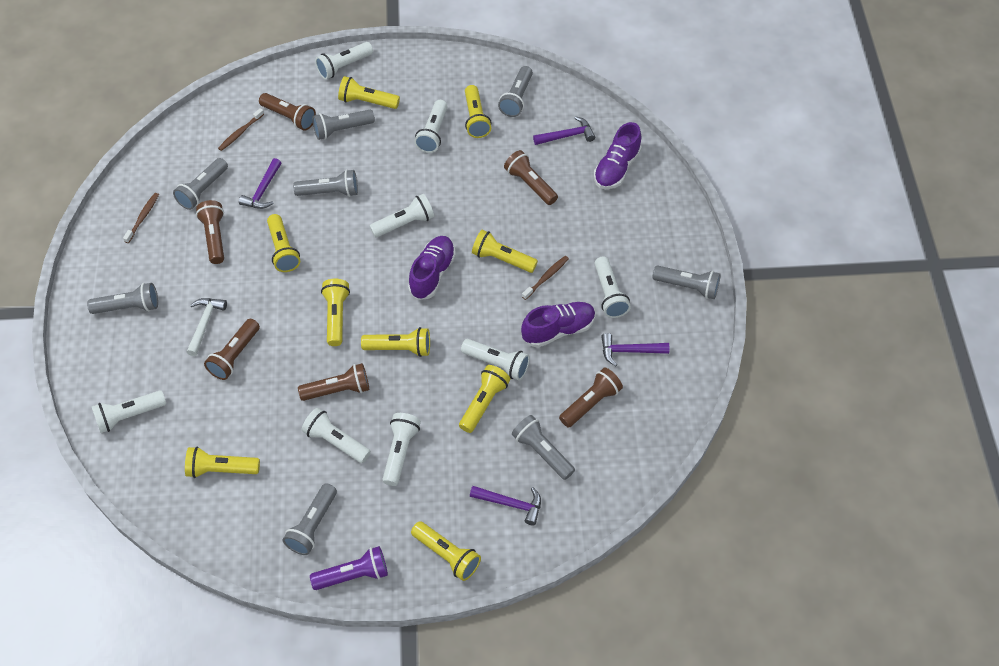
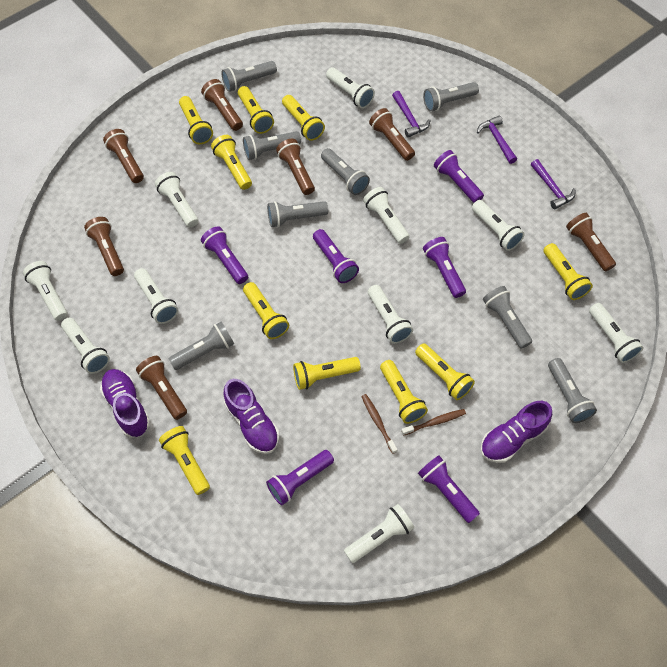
brown flashlight: 6 -> 7
brown toothbrush: 3 -> 2
purple flashlight: 1 -> 6
purple hammer: 4 -> 3
white flashlight: 8 -> 10
white hammer: 1 -> 0
yellow flashlight: 9 -> 10

